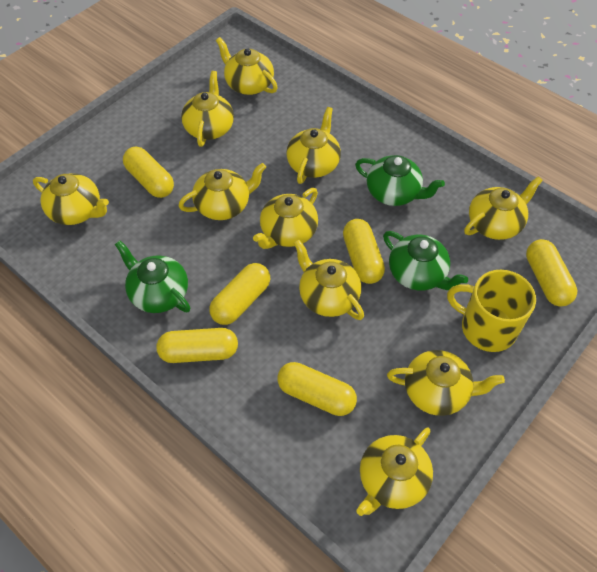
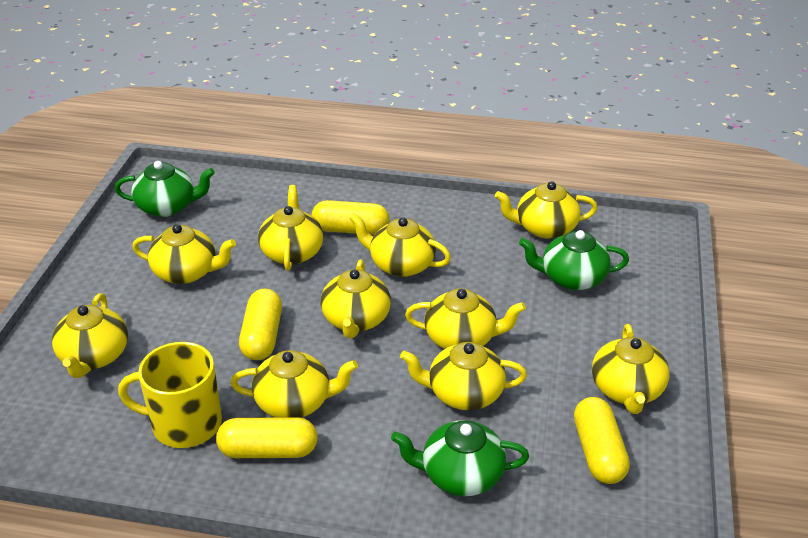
yellow capsule: 6 -> 4

